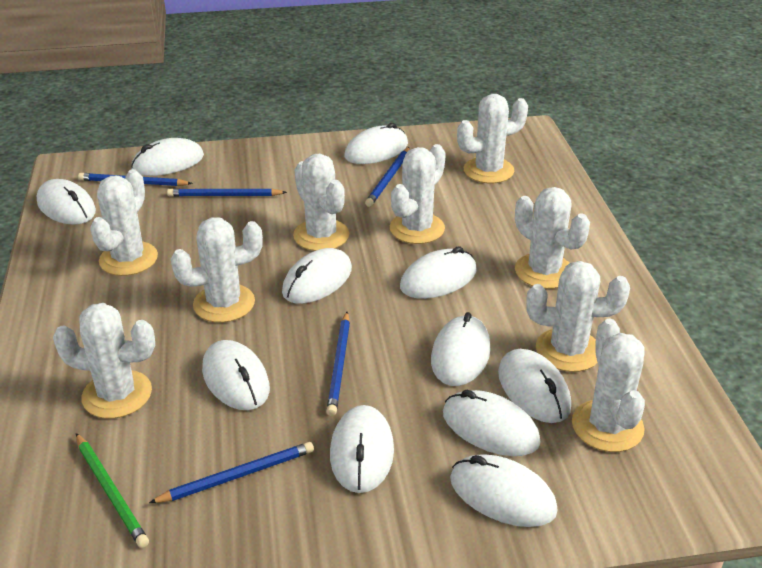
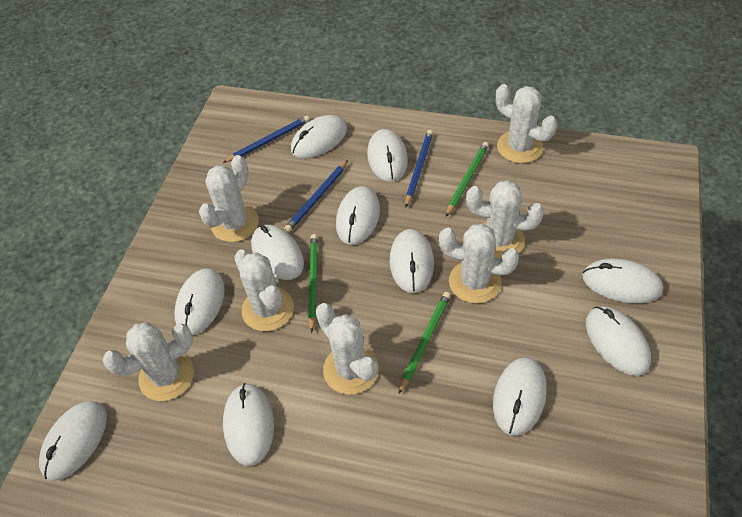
blue pencil: 5 -> 3
green pencil: 1 -> 3
white cactus: 9 -> 7

